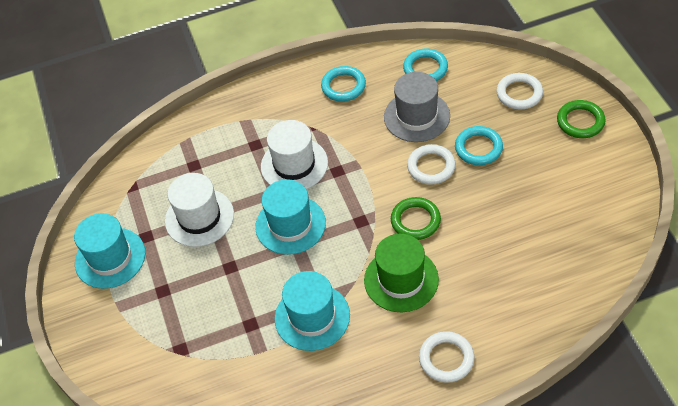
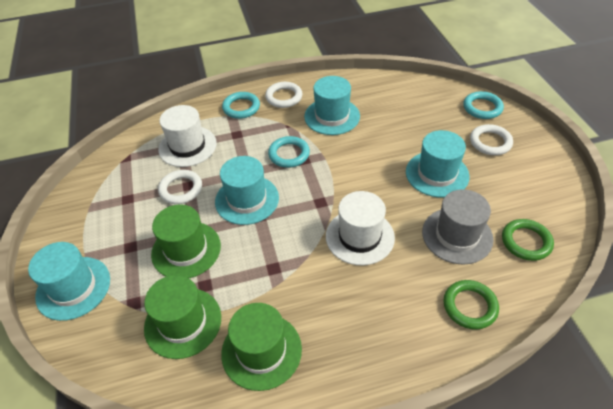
green hat: 1 -> 3
turquoise hat: 3 -> 4

